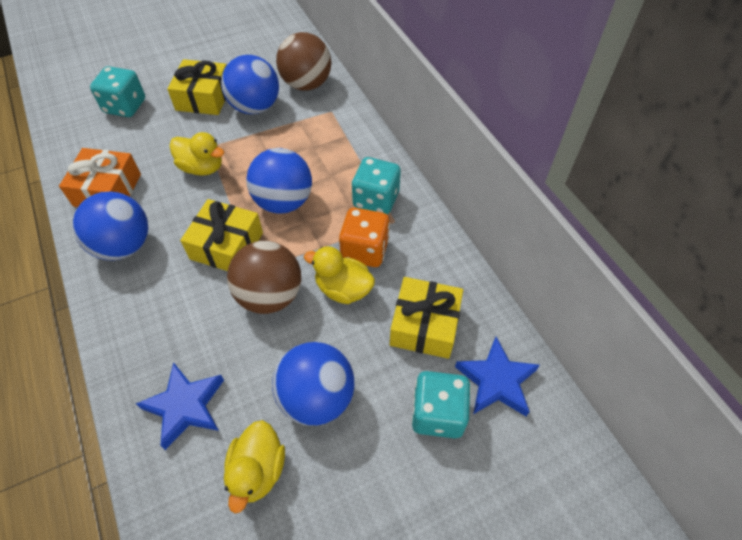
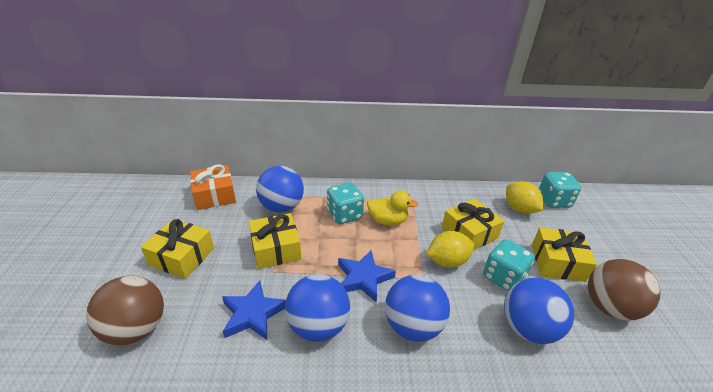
orange dice: 1 -> 0
yellow duck: 3 -> 1
yellow gift: 3 -> 4
yellow lemon: 0 -> 2

